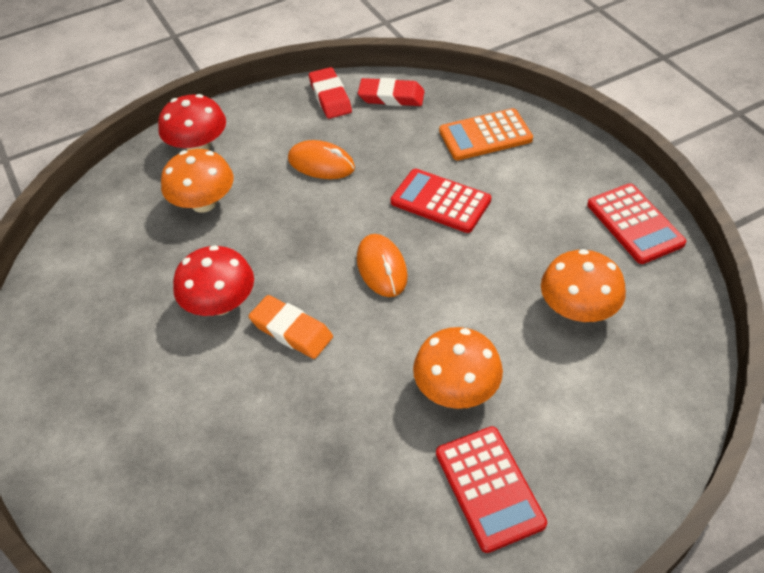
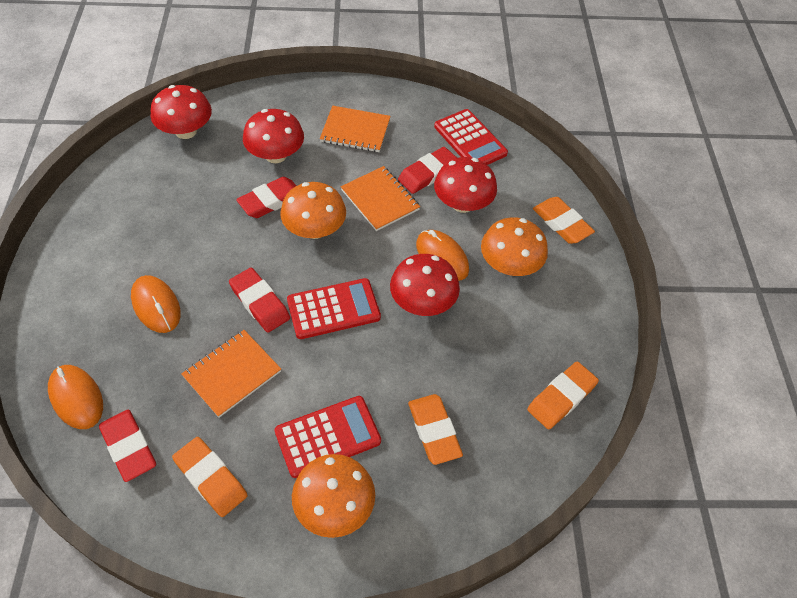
orange calculator: 1 -> 0
orange eraser: 1 -> 4
orange mouse: 2 -> 3
orange notebook: 0 -> 3
red eraser: 2 -> 4
red mushroom: 2 -> 4

